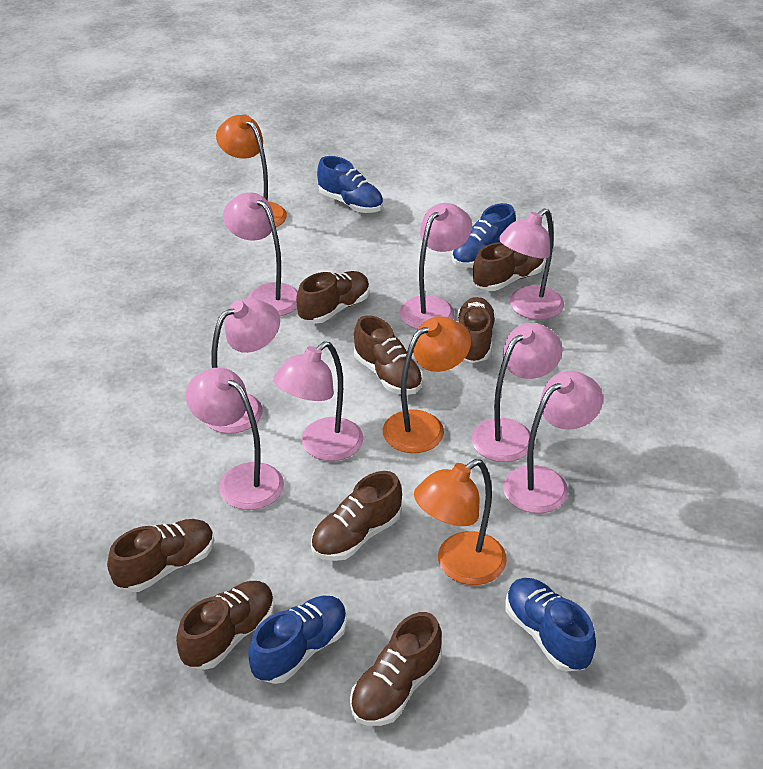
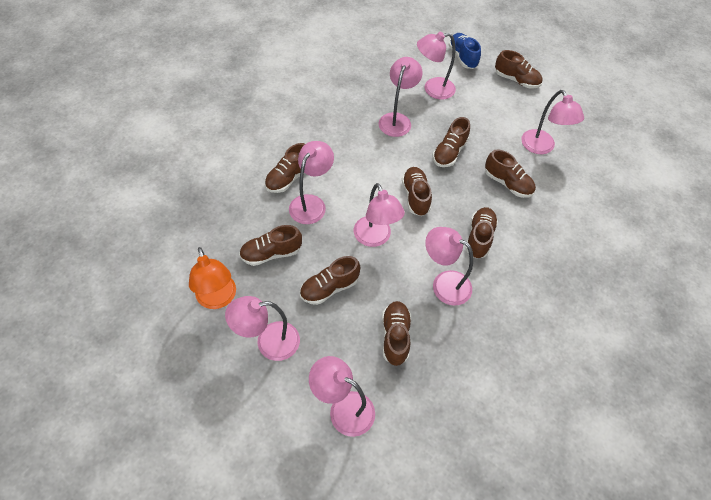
blue shoe: 4 -> 1
brown shoe: 8 -> 9
orange lamp: 3 -> 1

